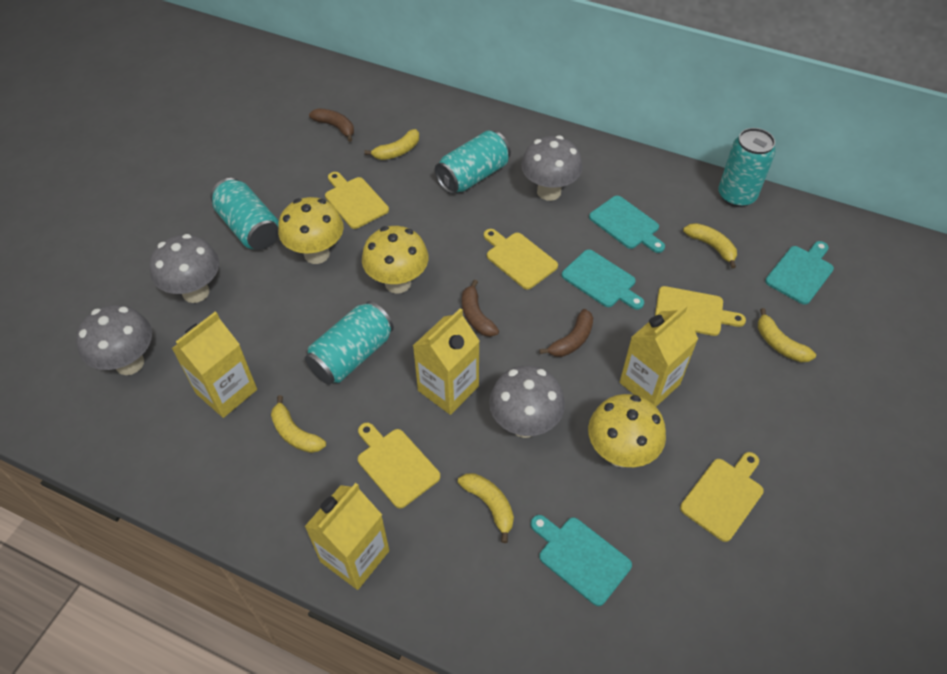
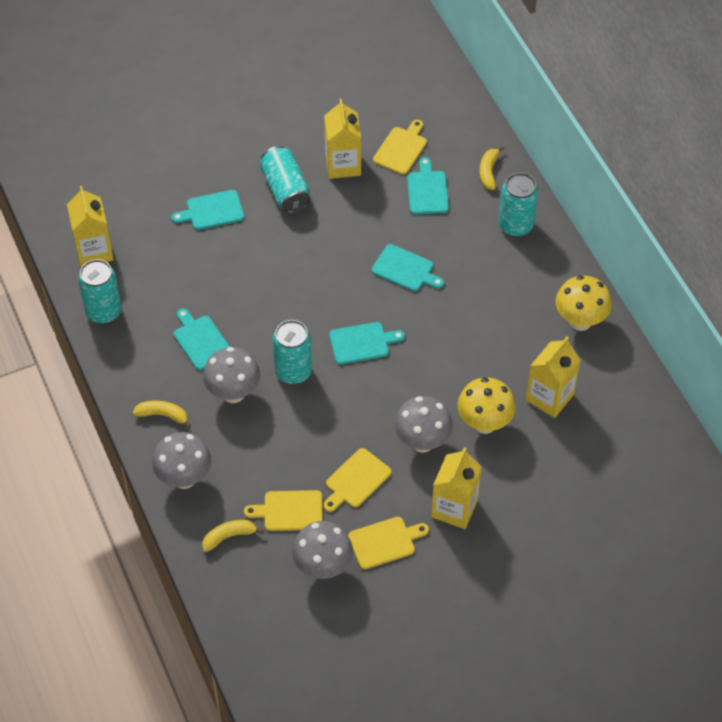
brown banana: 3 -> 0
turquoise cutting board: 4 -> 5
yellow banana: 5 -> 3
yellow cutting board: 5 -> 4
yellow mushroom: 3 -> 2

